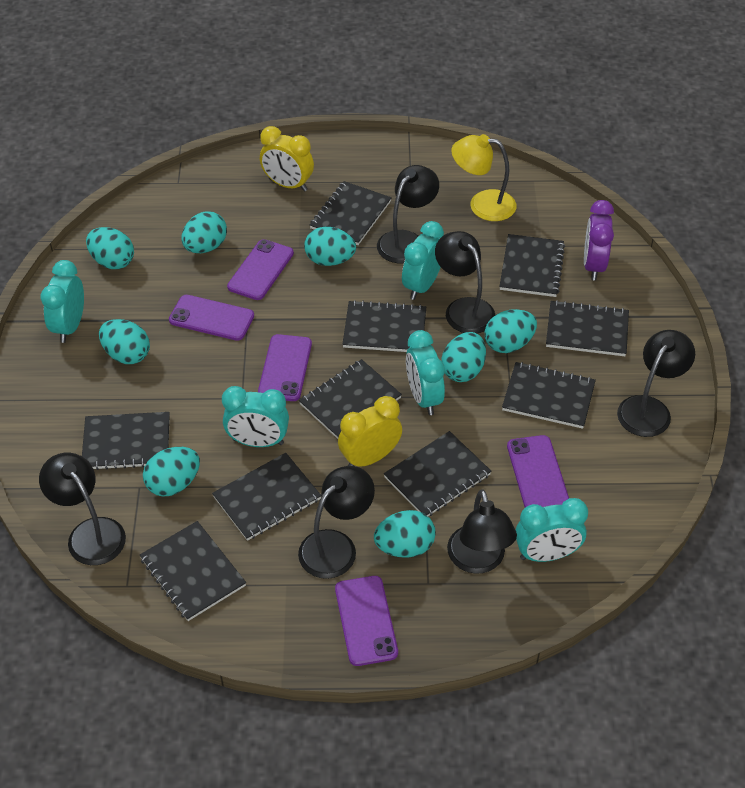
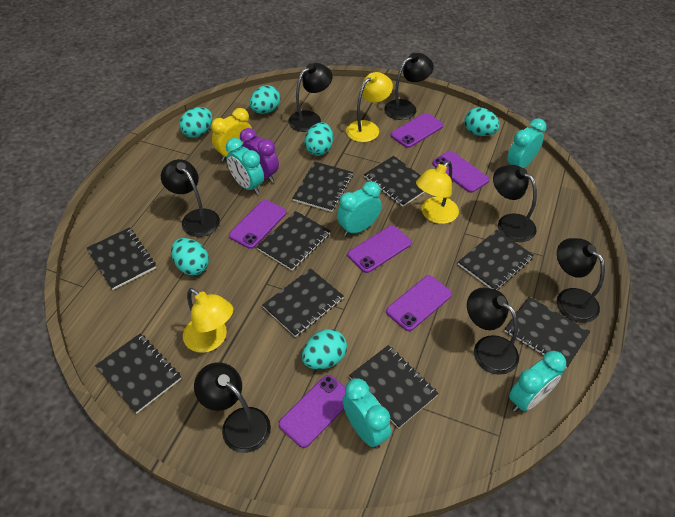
black lamp: 6 -> 7
black notebook: 10 -> 9
purple phone: 5 -> 6
turquoise egg: 8 -> 6
yellow clock: 2 -> 1
yellow lamp: 1 -> 3

